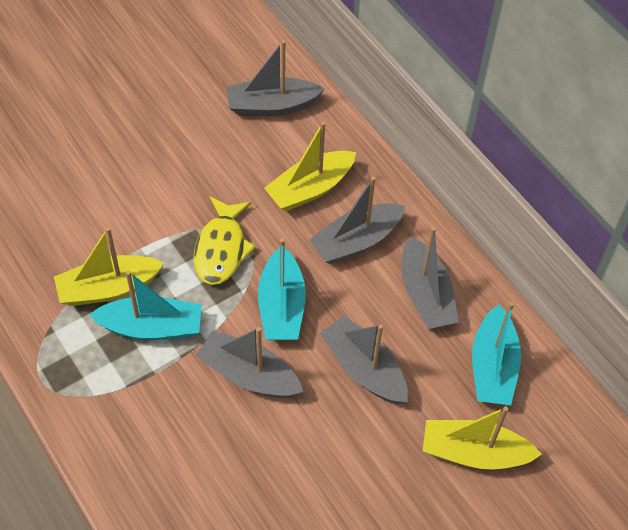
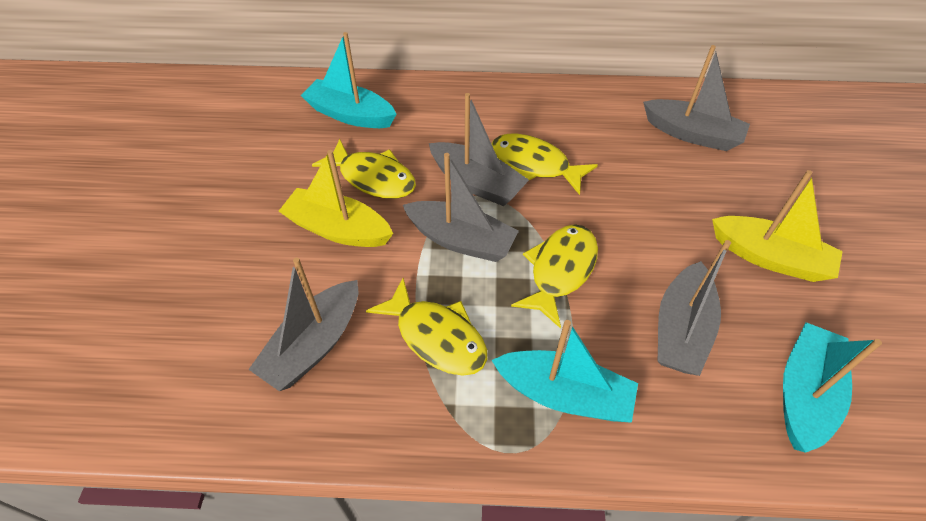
yellow boat: 3 -> 2
yellow fish: 1 -> 4

